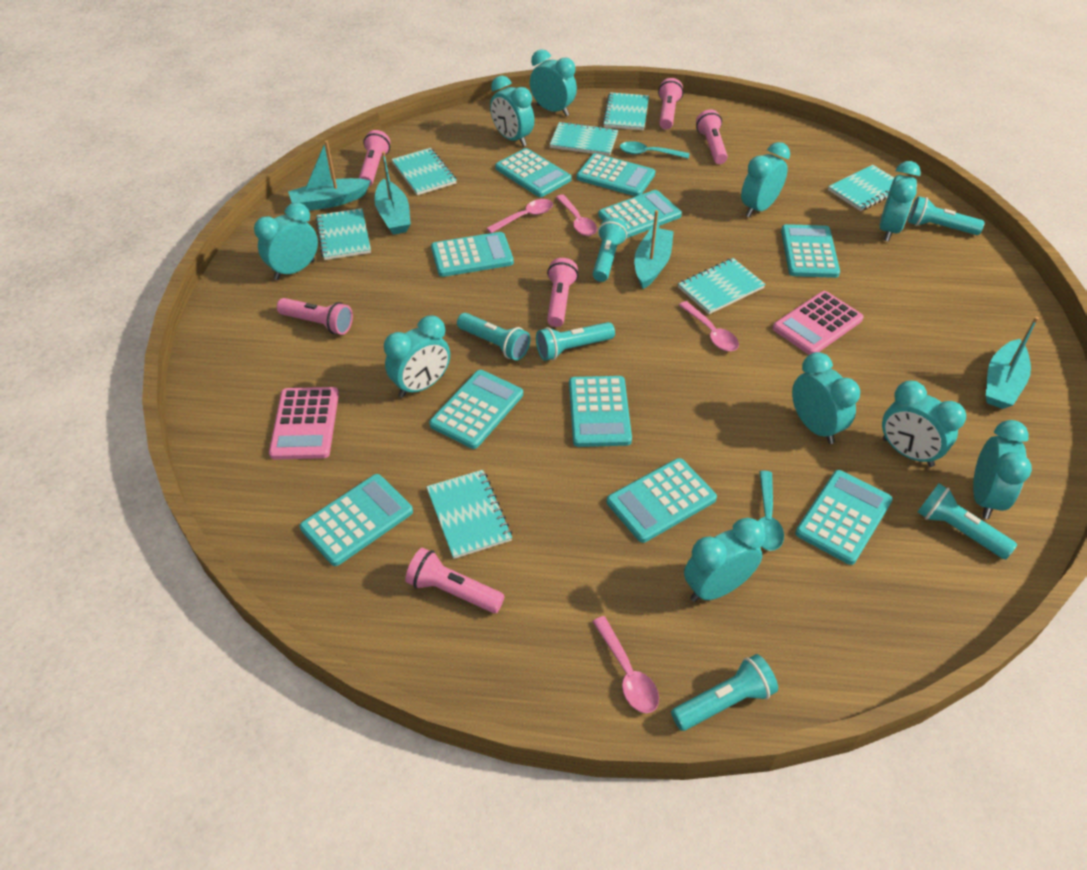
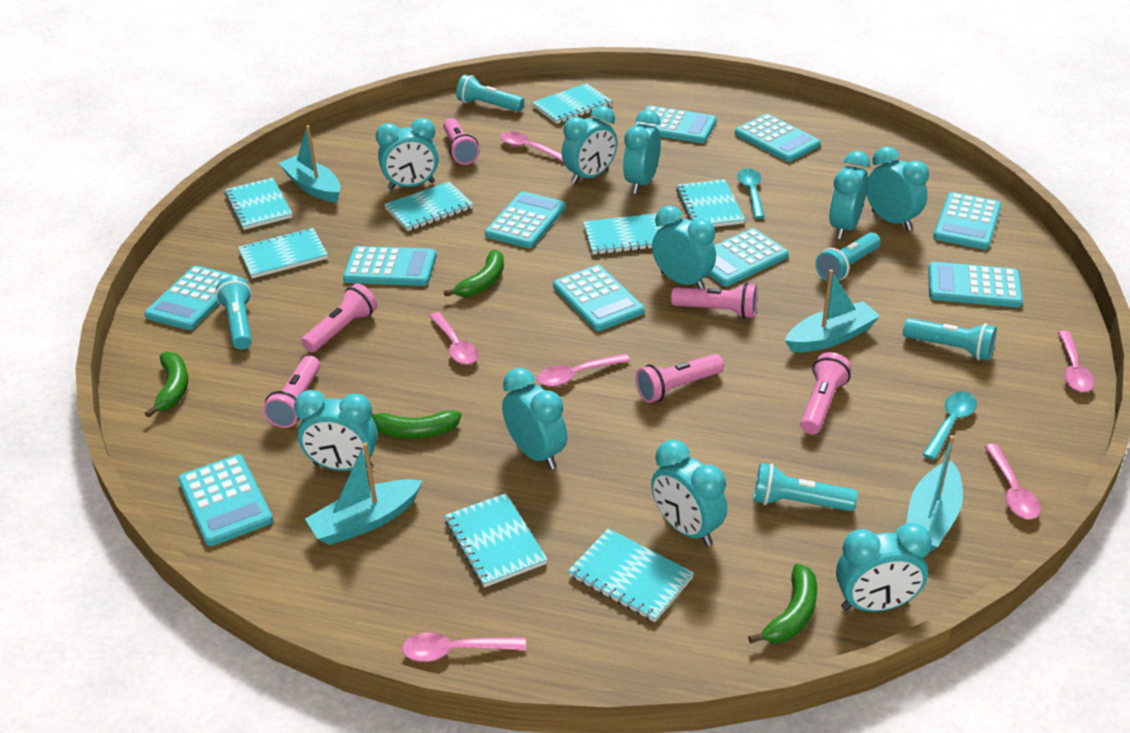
green banana: 0 -> 4
pink calculator: 2 -> 0
pink spoon: 4 -> 6
turquoise flashlight: 6 -> 5
turquoise notebook: 7 -> 8

